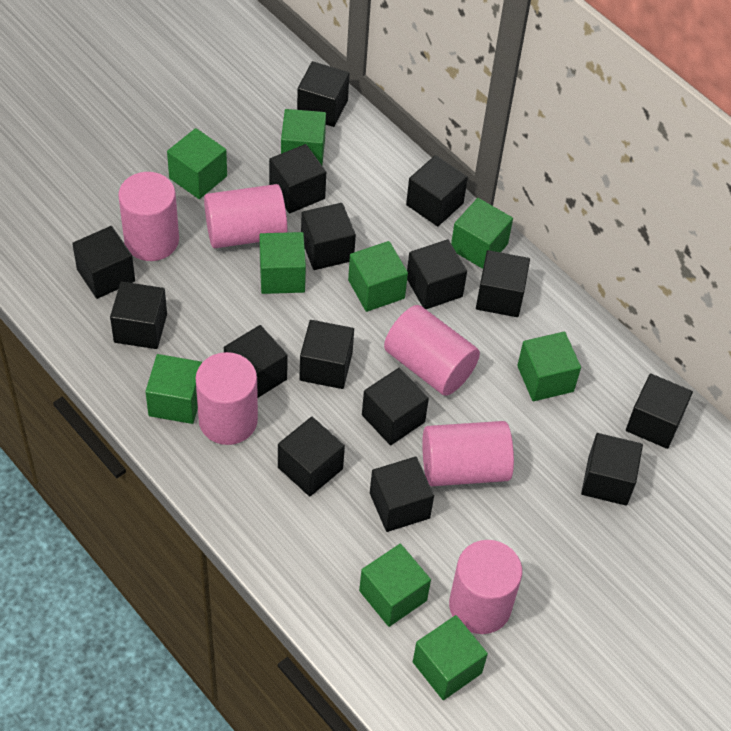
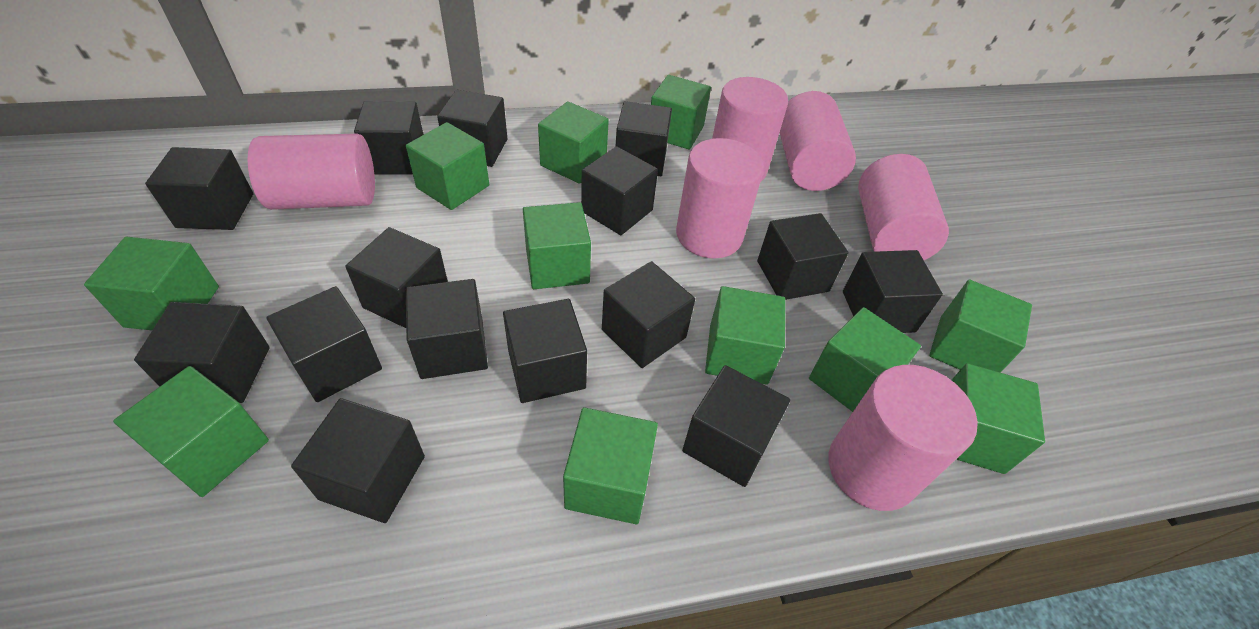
green cube: 9 -> 11

